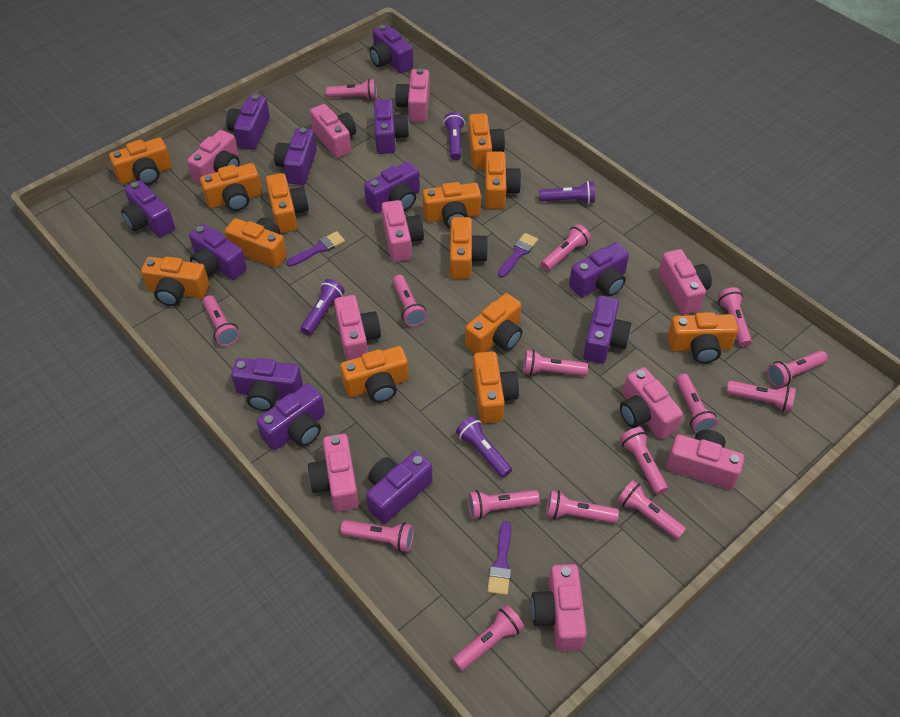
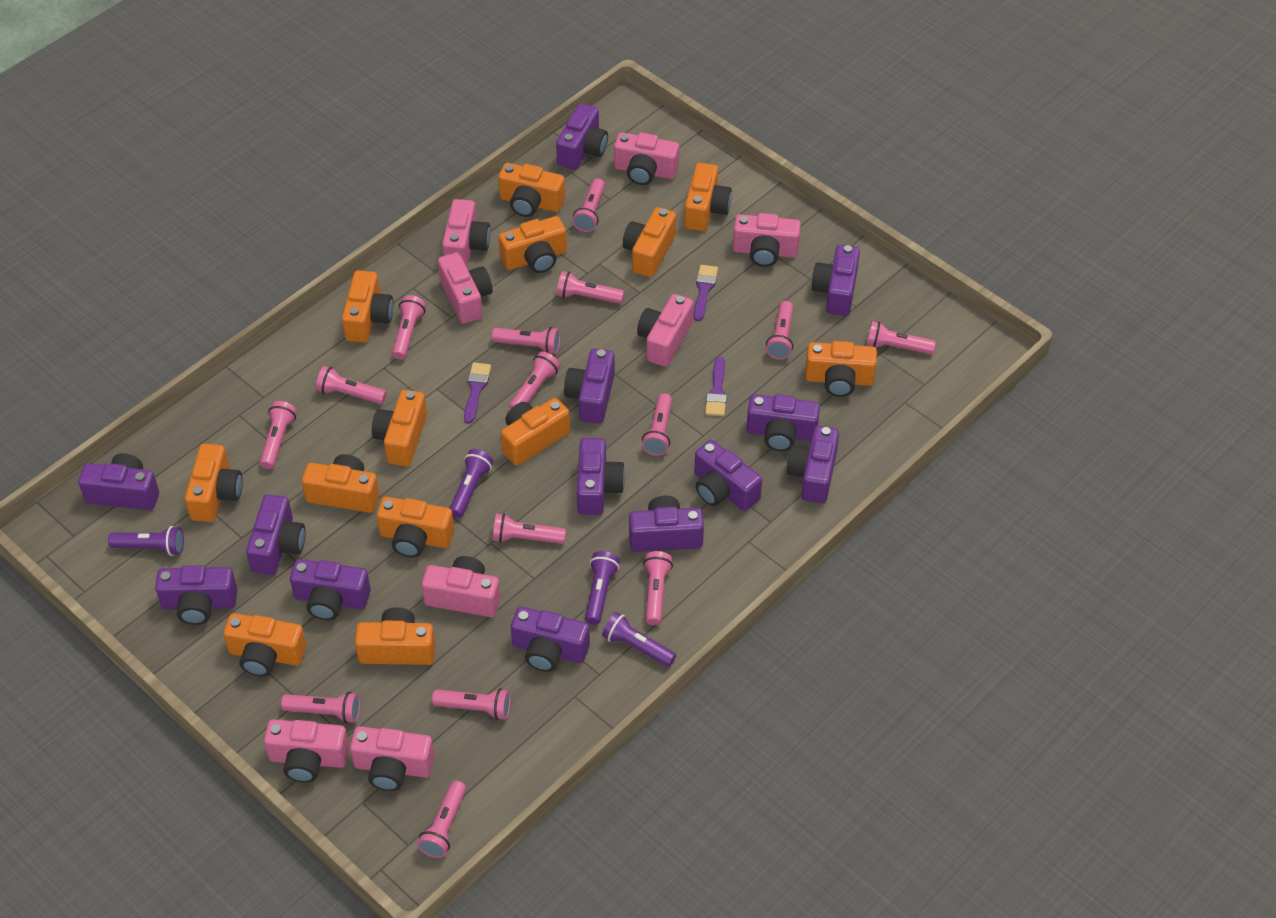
pink camera: 10 -> 8
purple camera: 12 -> 13

